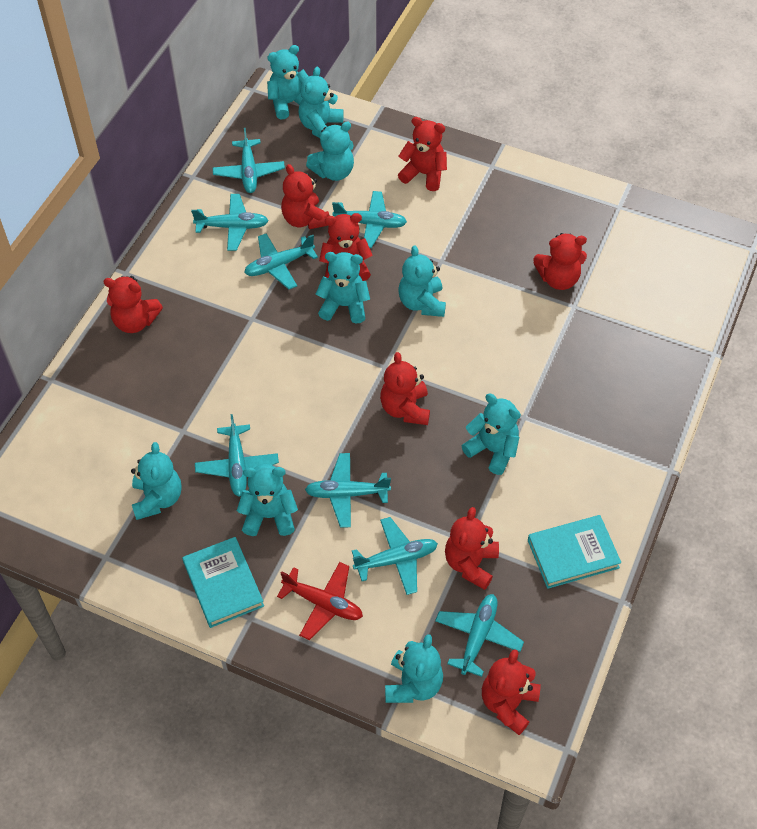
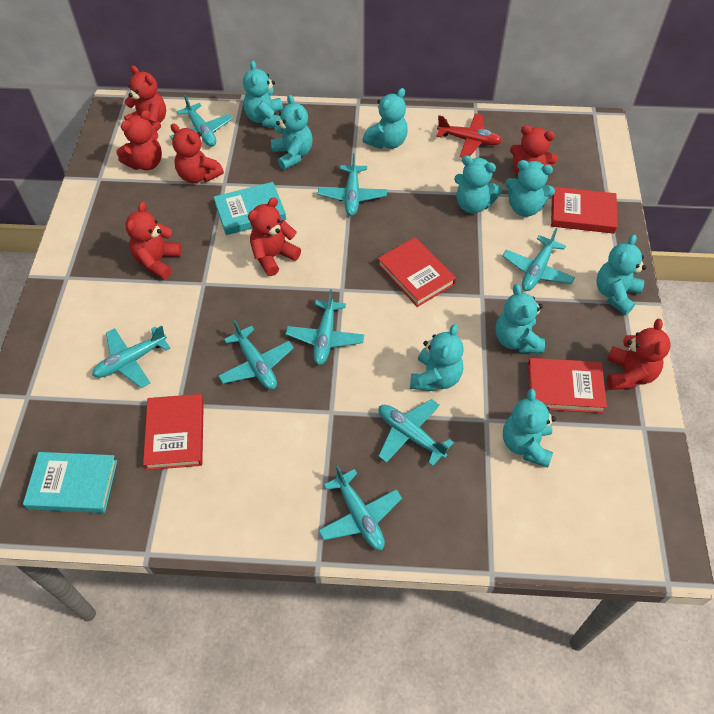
red book: 0 -> 4
red teddy bear: 8 -> 7

